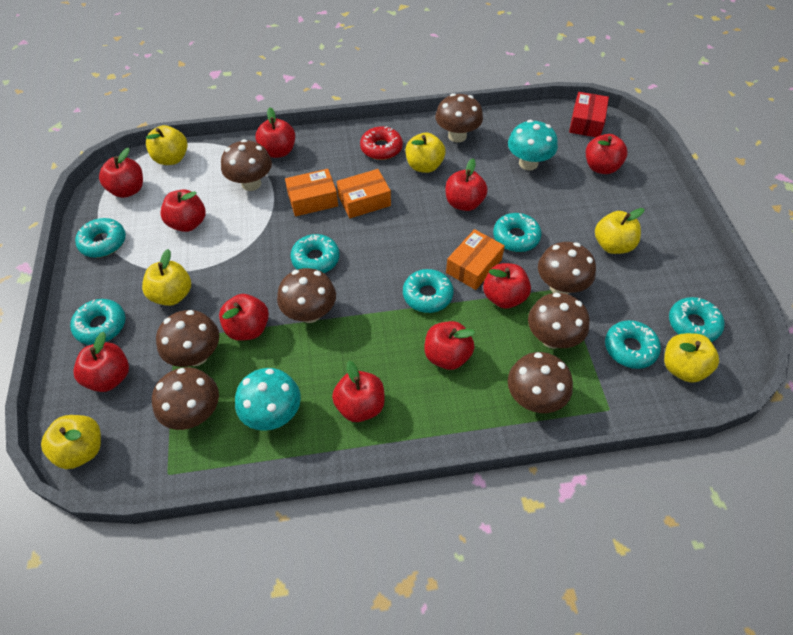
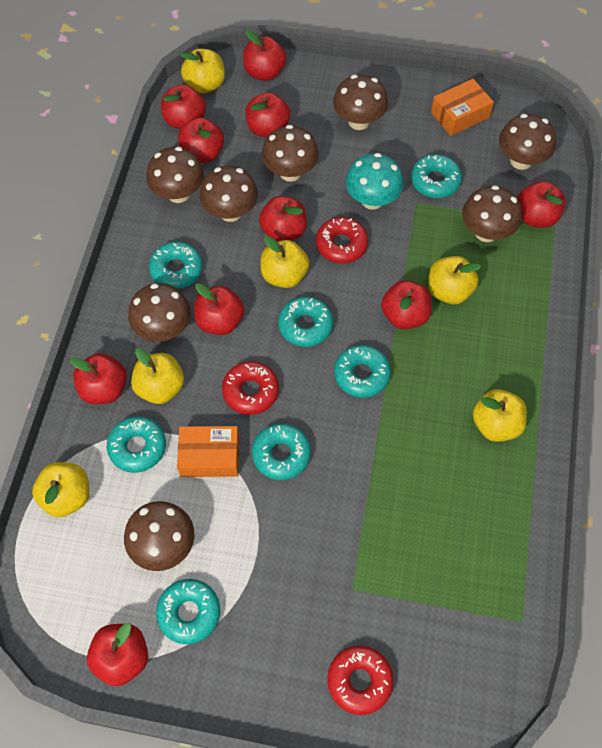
orange box: 3 -> 2
red box: 1 -> 0
red donut: 1 -> 3
turquoise mushroom: 2 -> 1

